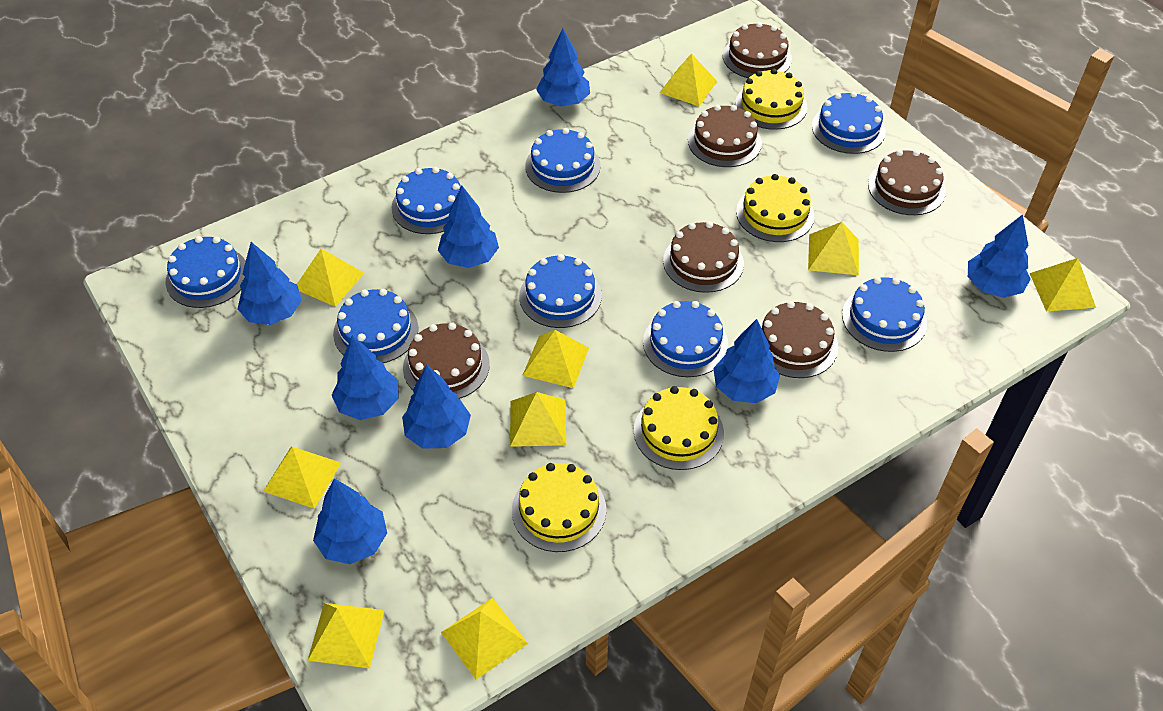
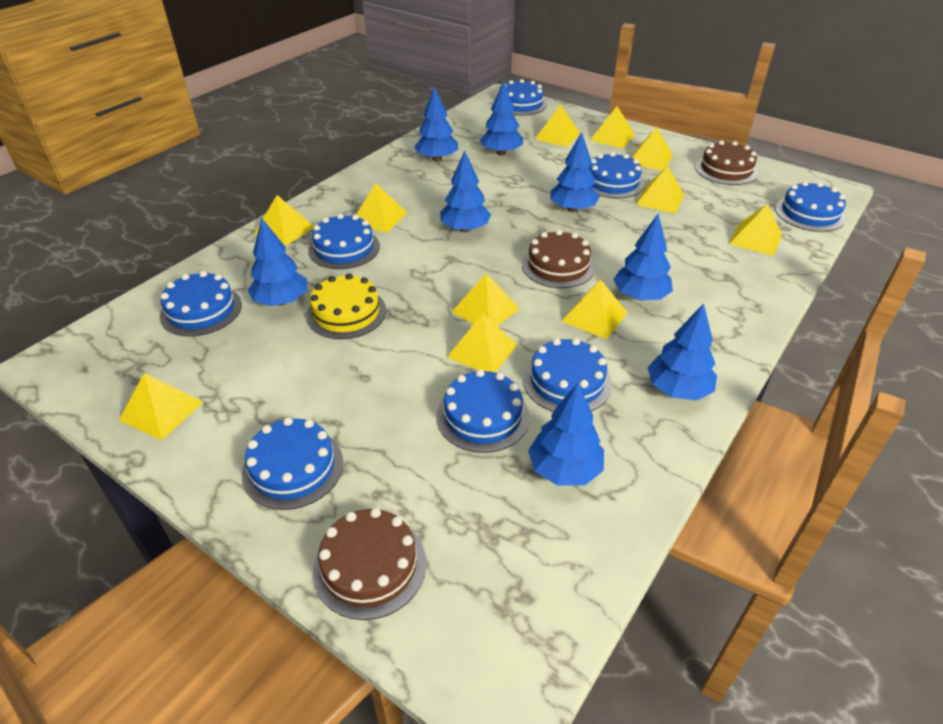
brown cake: 6 -> 3
yellow cake: 4 -> 1
yellow pyramid: 9 -> 11

